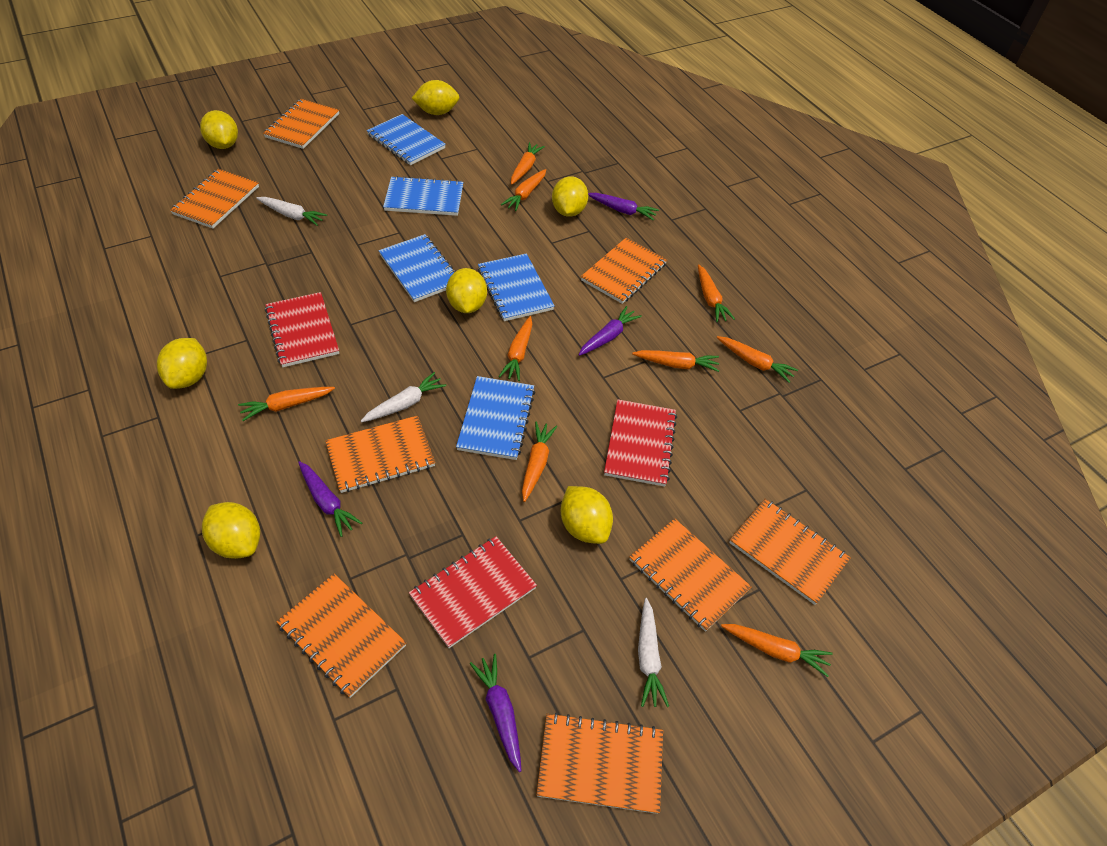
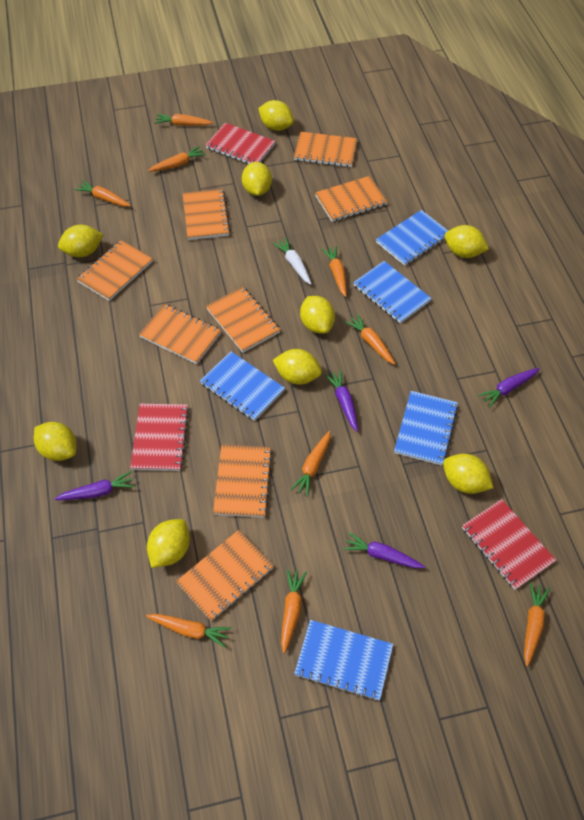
white carrot: 3 -> 1
yellow lemon: 7 -> 9

